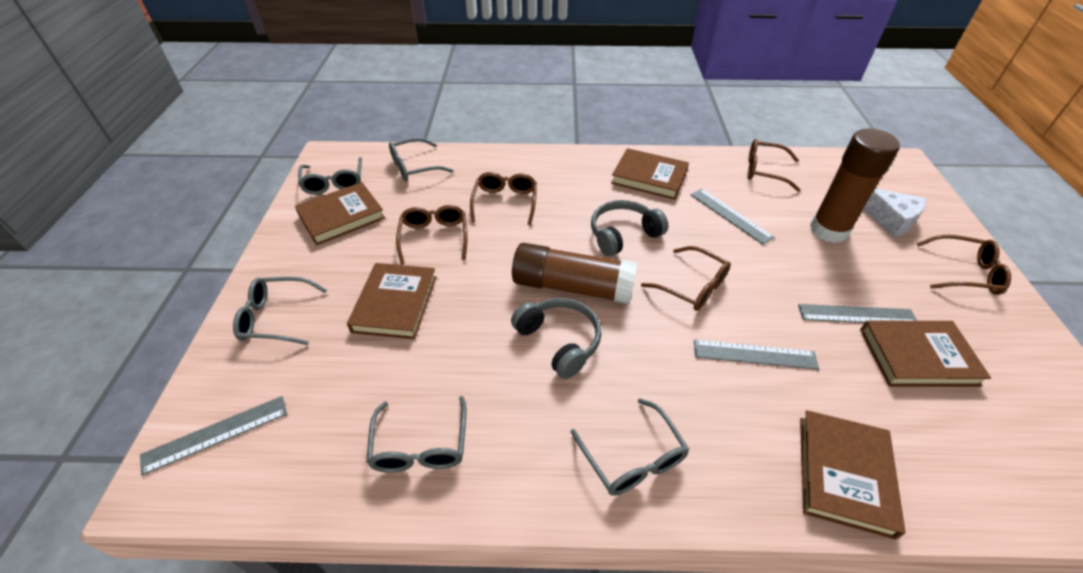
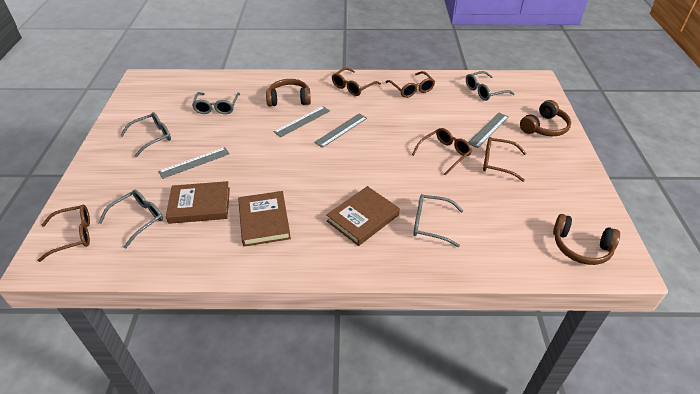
brown book: 5 -> 3
brown glue stick: 2 -> 0
brown headphones: 0 -> 3
grey headphones: 2 -> 0
white cheese: 1 -> 0

